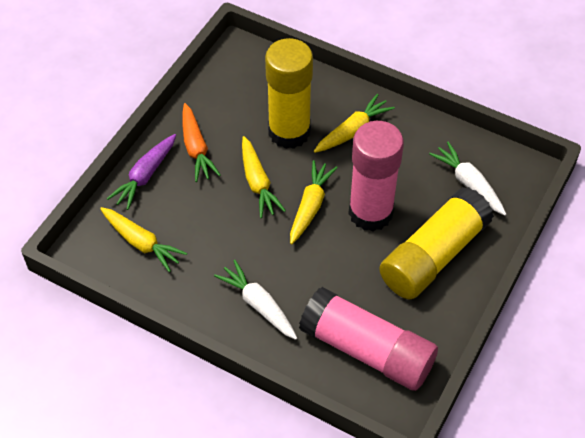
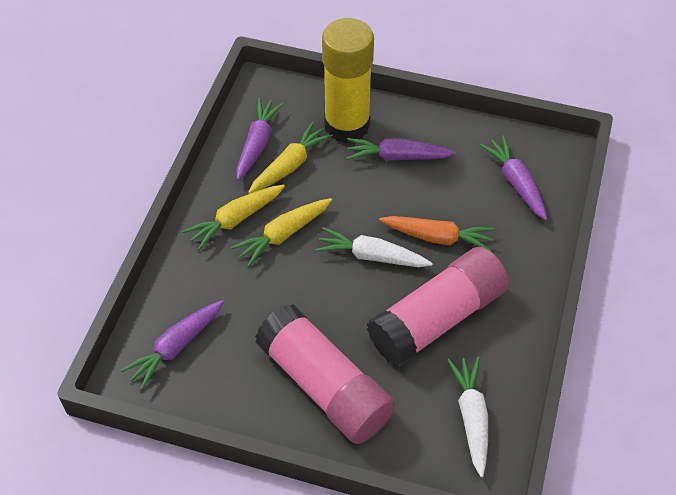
purple carrot: 1 -> 4
yellow carrot: 4 -> 3
yellow glue stick: 2 -> 1

